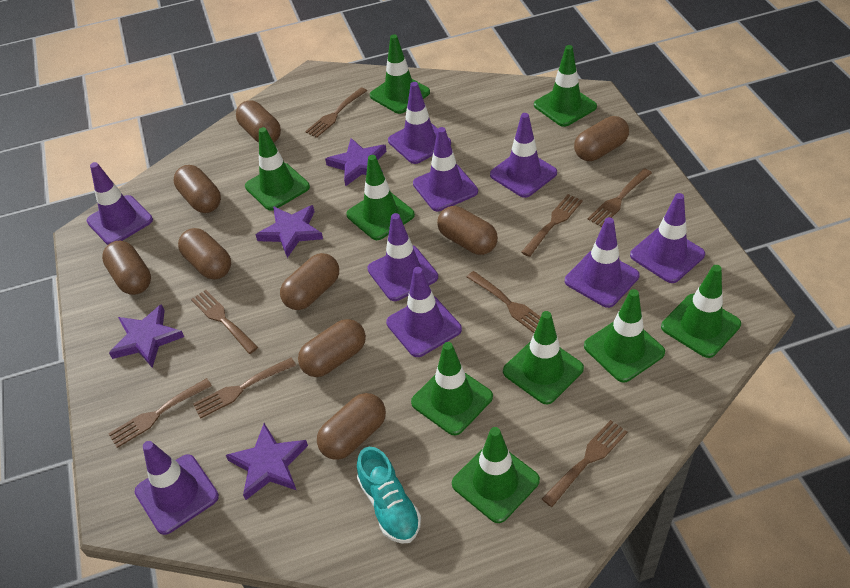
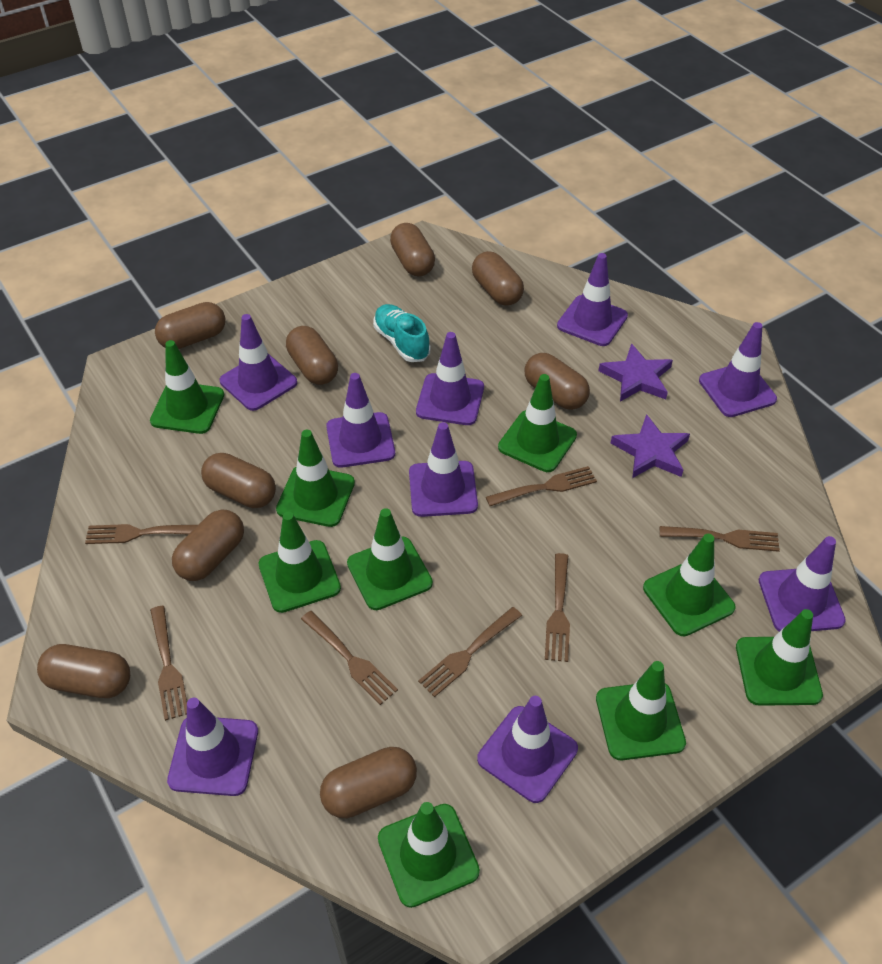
brown fork: 8 -> 7
purple star: 4 -> 2

